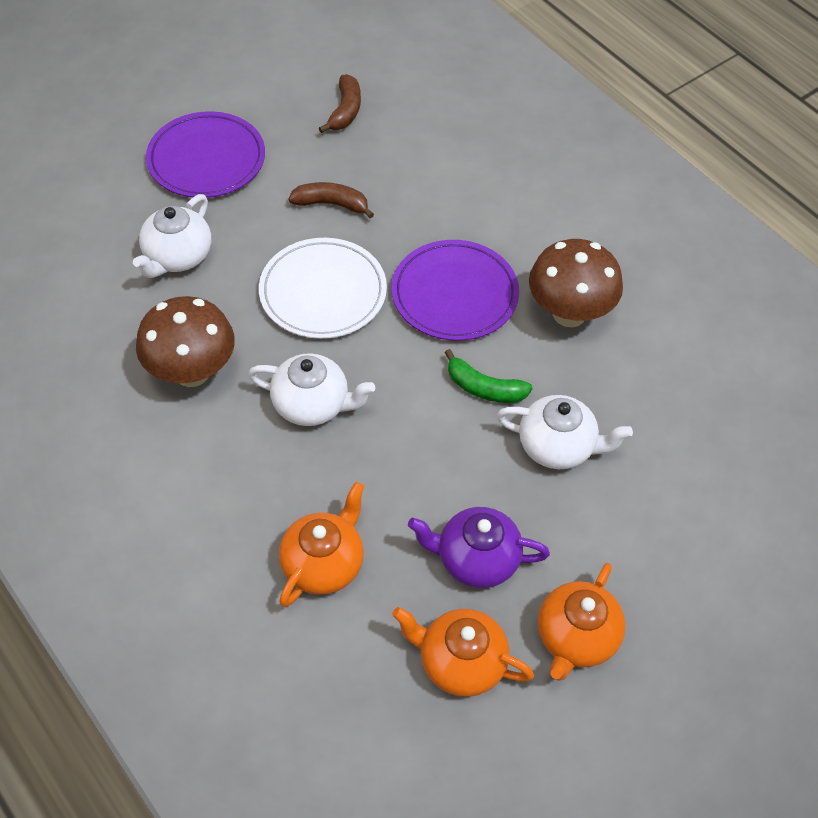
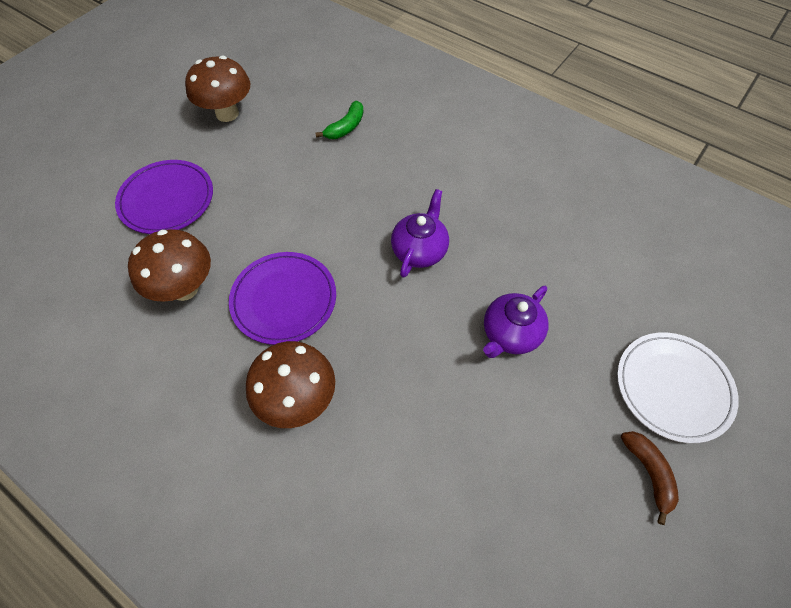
brown banana: 2 -> 1
brown mushroom: 2 -> 3
orange teapot: 3 -> 0
purple teapot: 1 -> 2
white teapot: 3 -> 0

